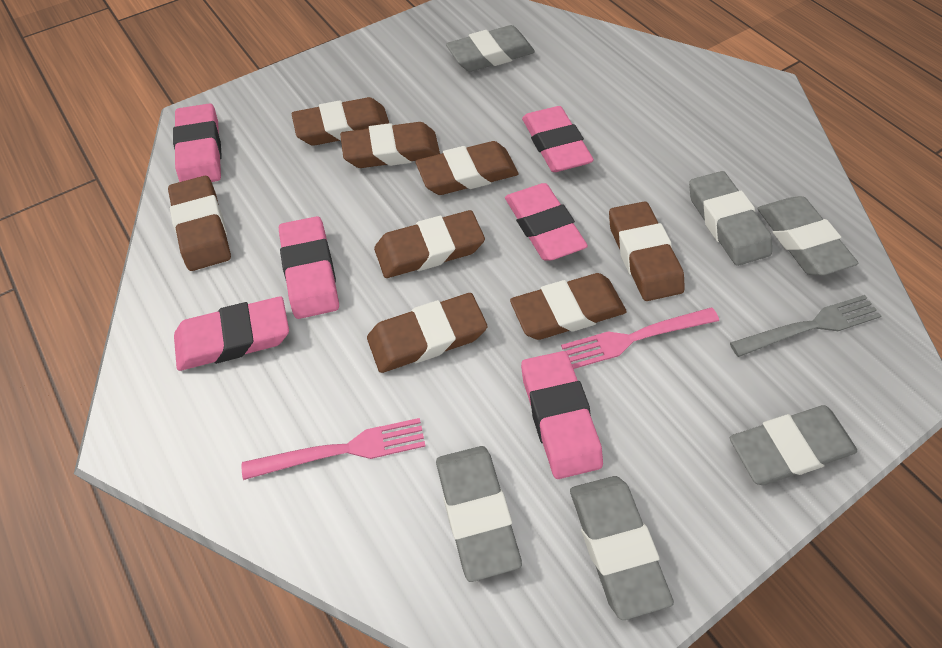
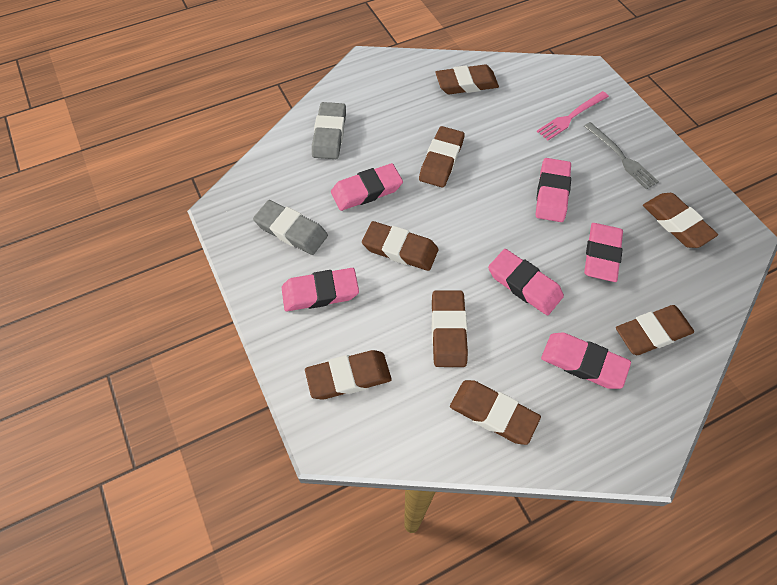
grey eraser: 6 -> 2
pink fork: 2 -> 1

